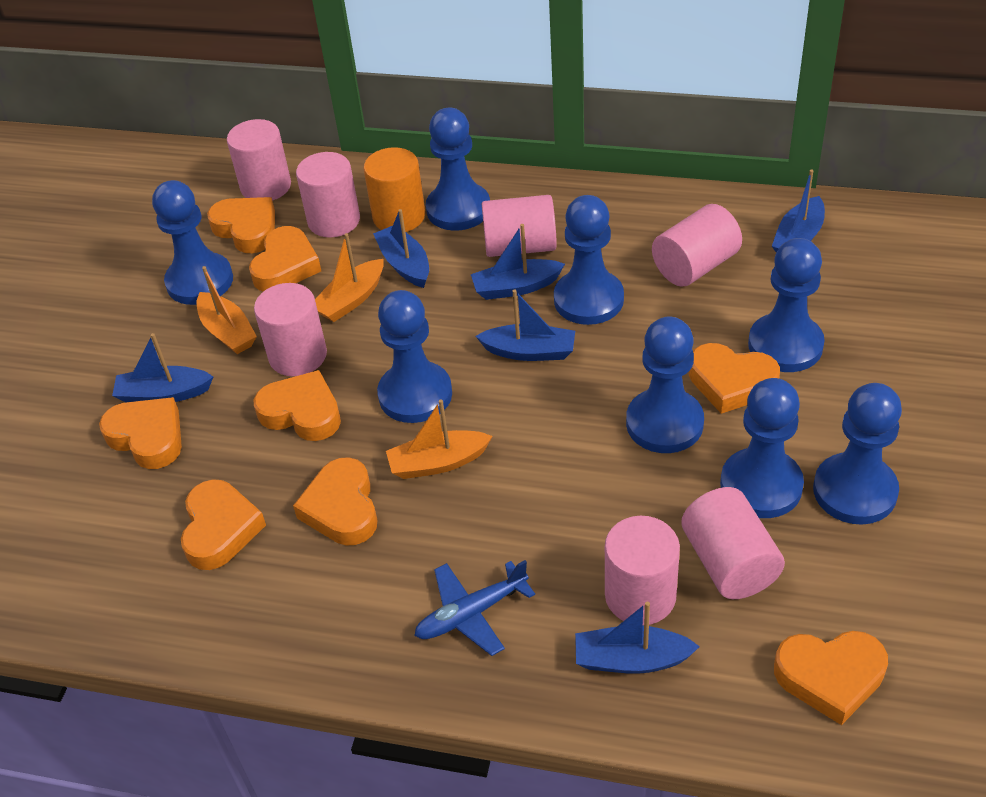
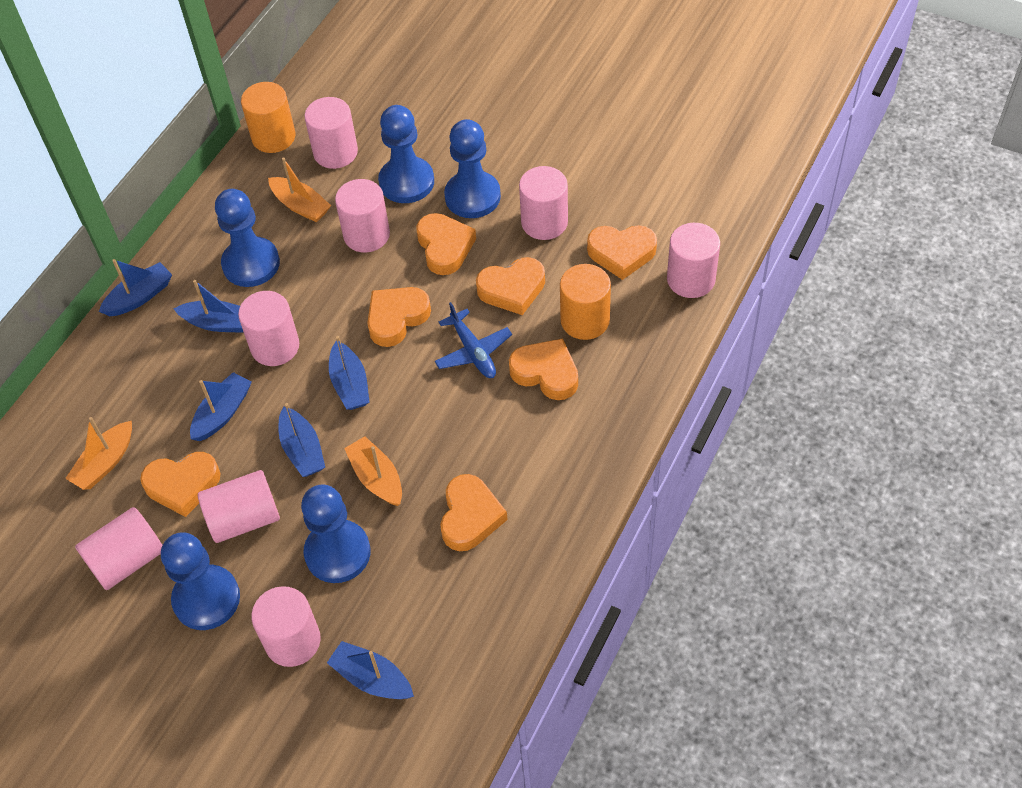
blue pawn: 8 -> 5
orange cylinder: 1 -> 2
orange heart: 8 -> 7
pink cylinder: 7 -> 8

